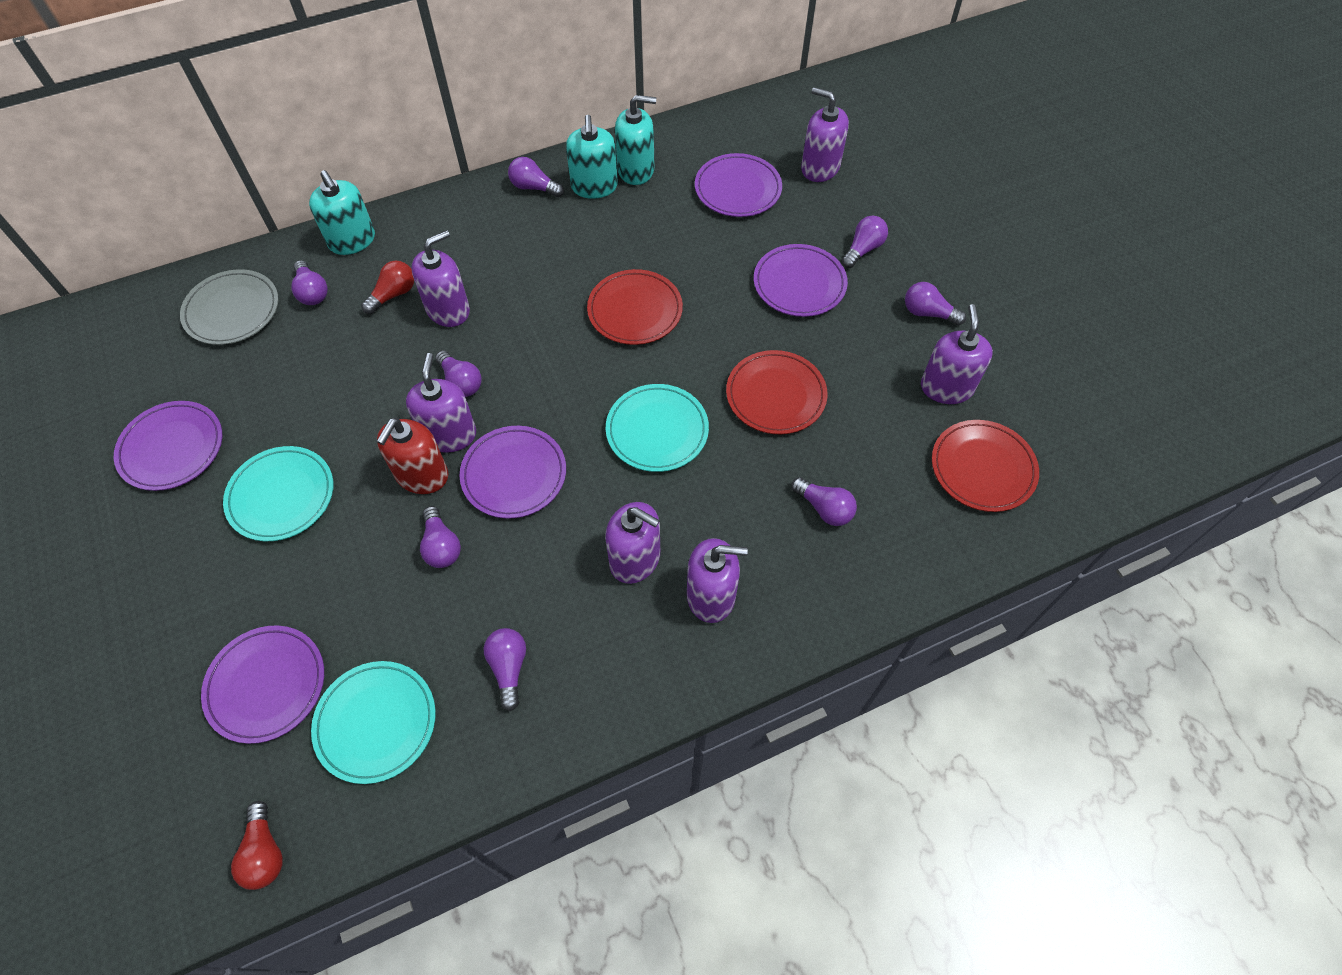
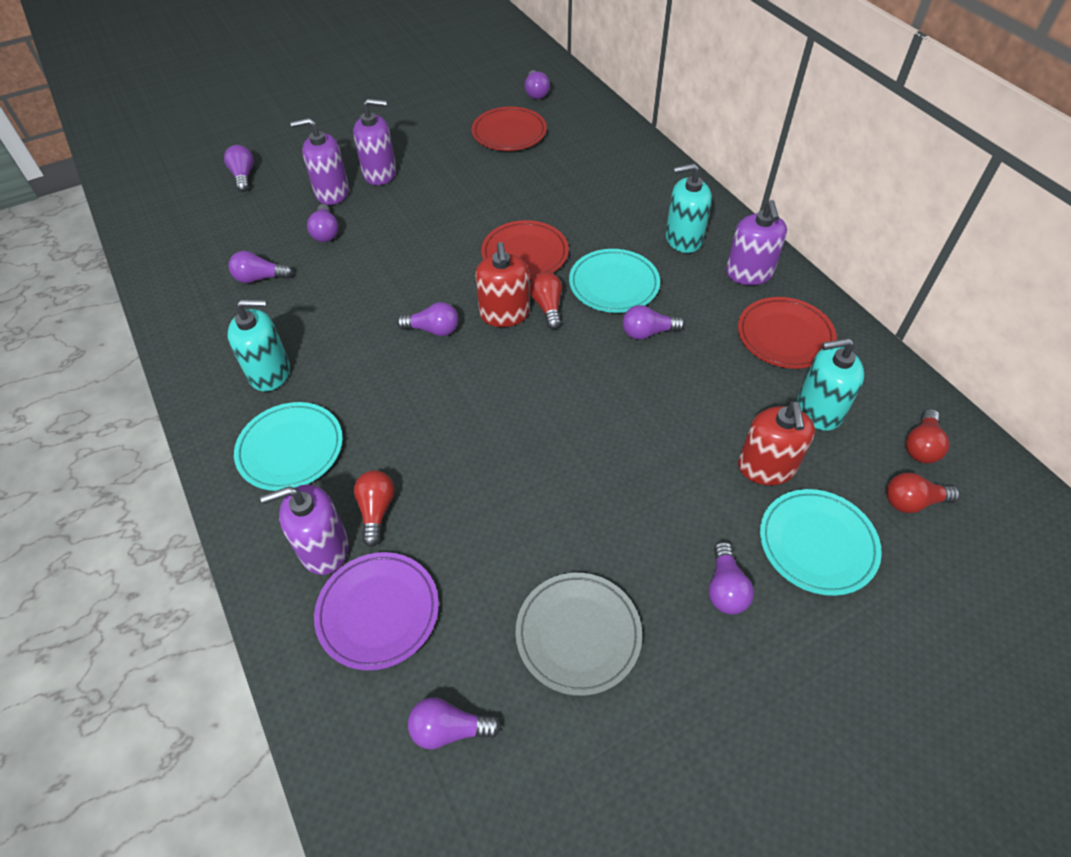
purple plate: 5 -> 1
purple soap dispenser: 6 -> 4
red light bulb: 2 -> 4
red soap dispenser: 1 -> 2

